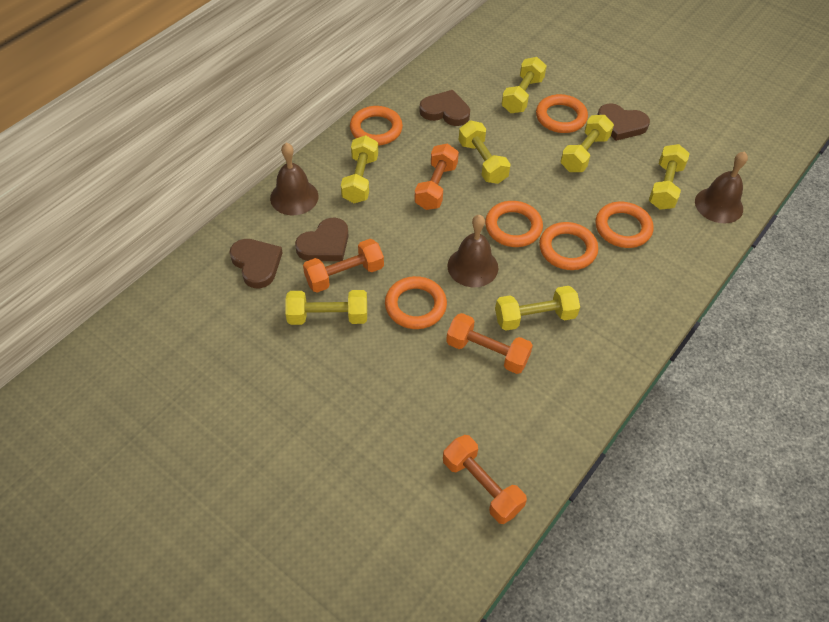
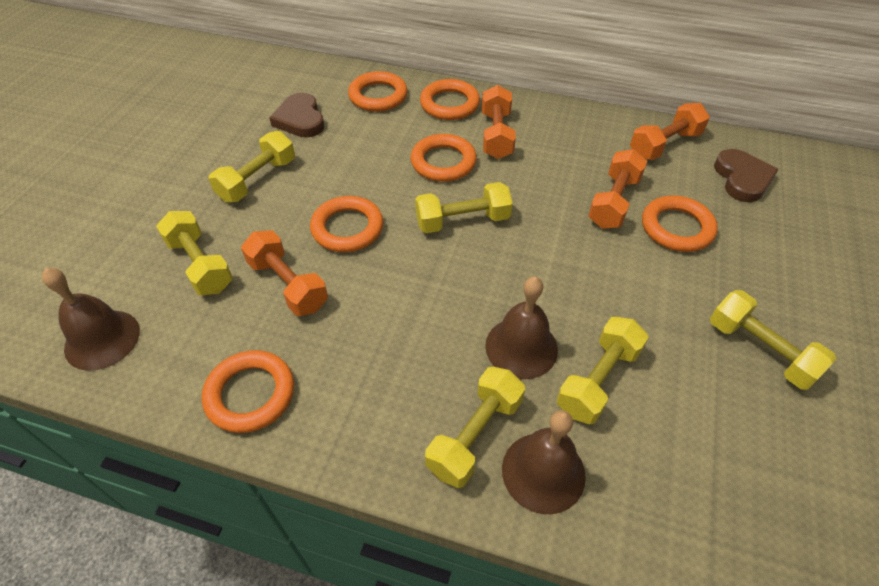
brown heart: 4 -> 2
yellow dumbbell: 7 -> 6

